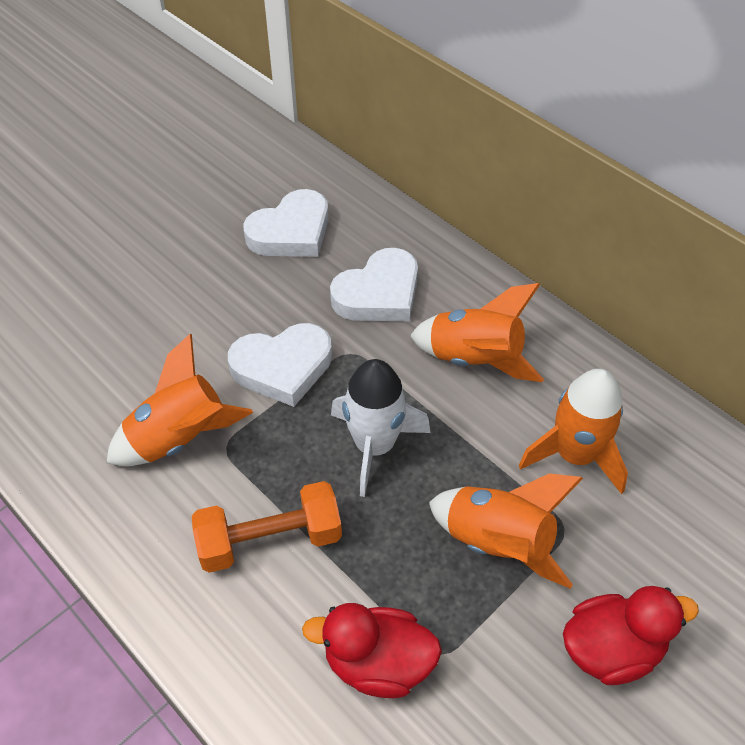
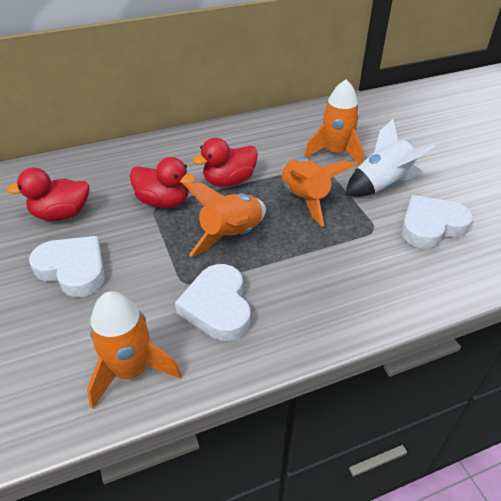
orange dumbbell: 1 -> 0
red duck: 2 -> 3

